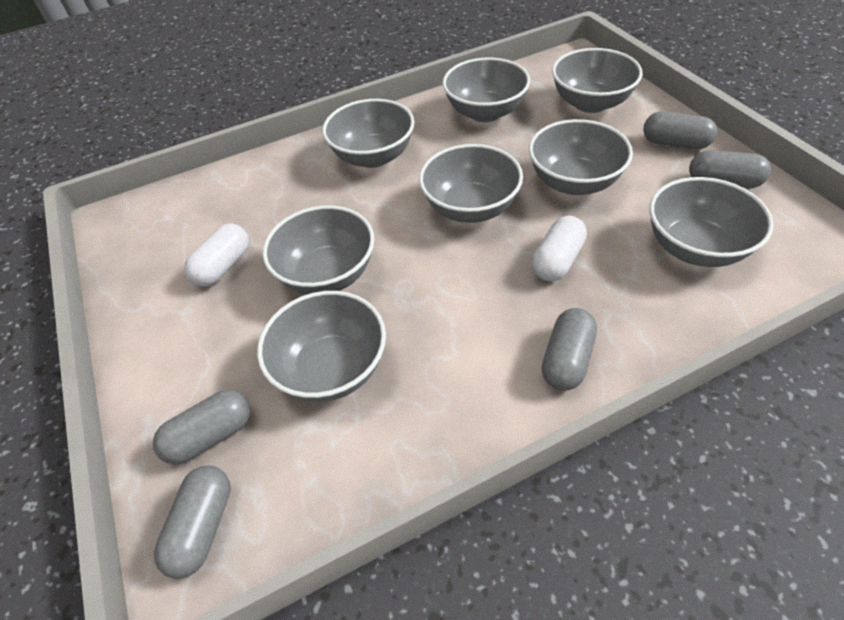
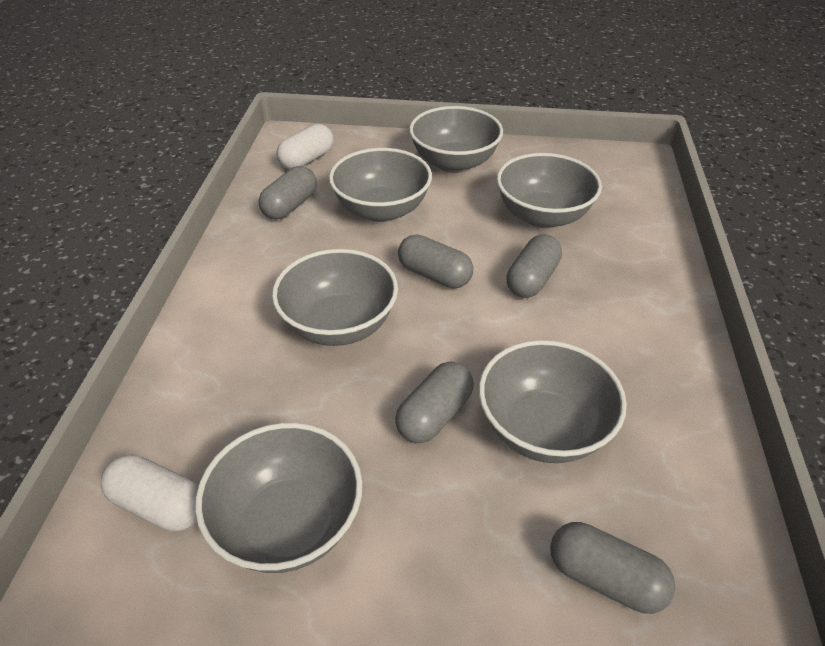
grey bowl: 8 -> 6

